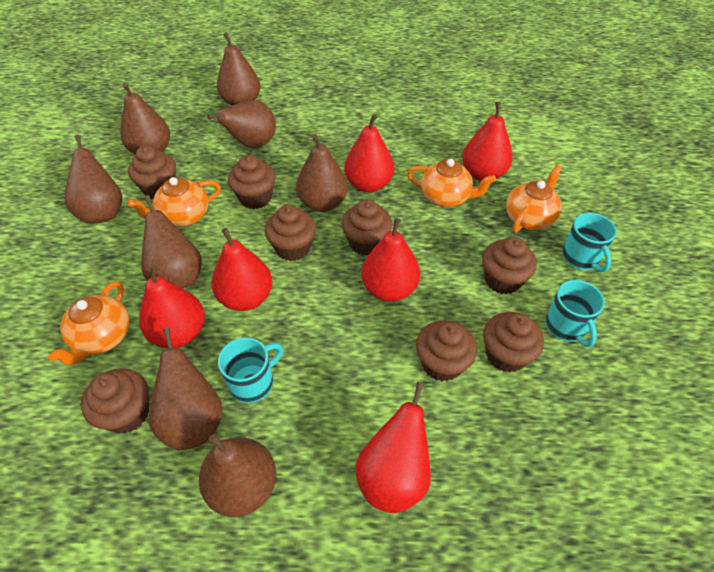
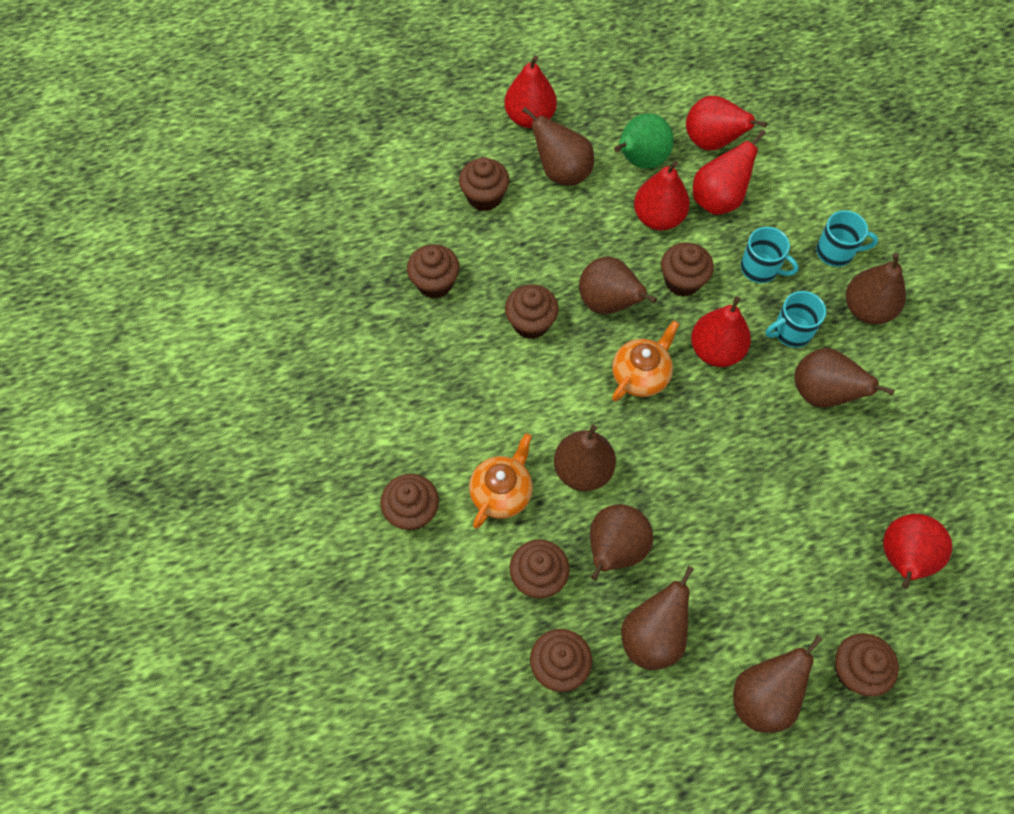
green pear: 0 -> 1
orange teapot: 4 -> 2

